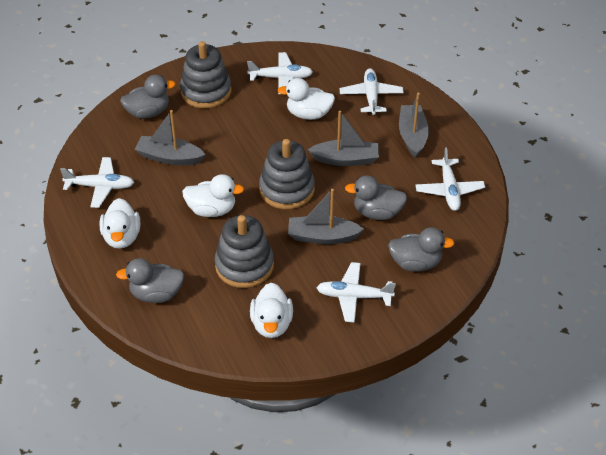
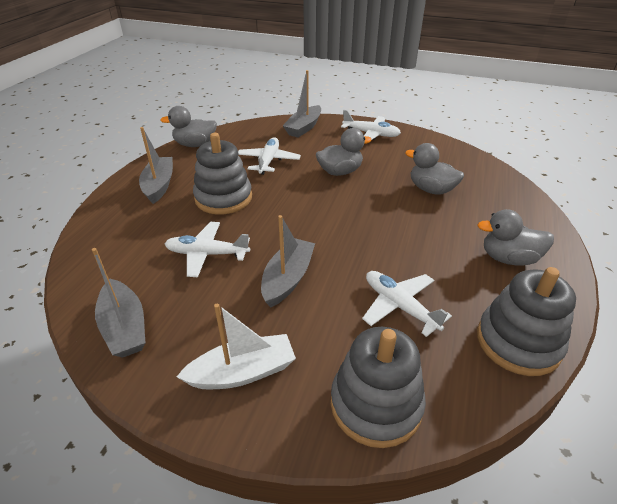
white boat: 0 -> 1
white duck: 4 -> 0
white plane: 5 -> 4

